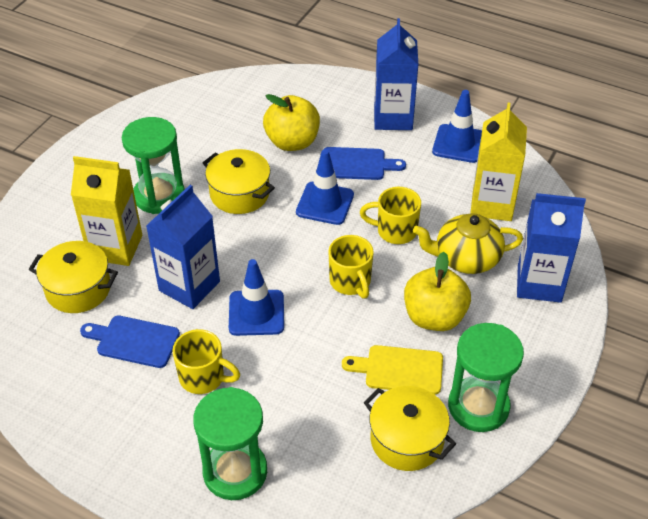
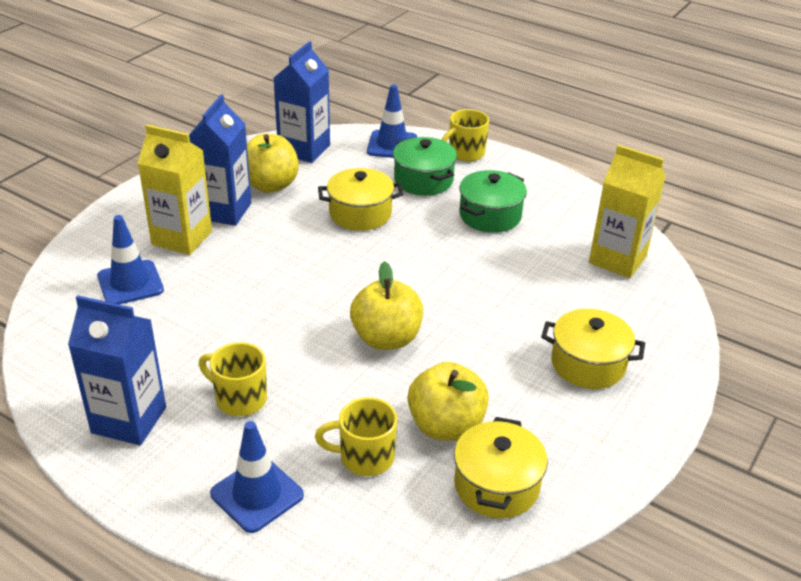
blue cutting board: 2 -> 0
green hourglass: 3 -> 0
green pot: 0 -> 2
yellow apple: 2 -> 3
yellow cutting board: 1 -> 0
yellow teapot: 1 -> 0

